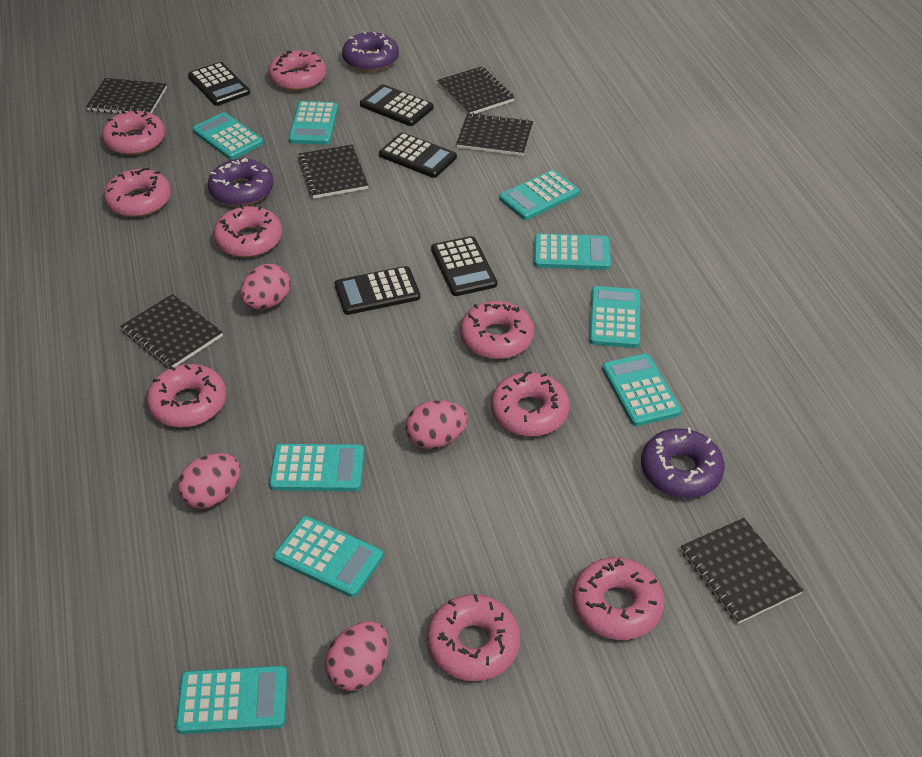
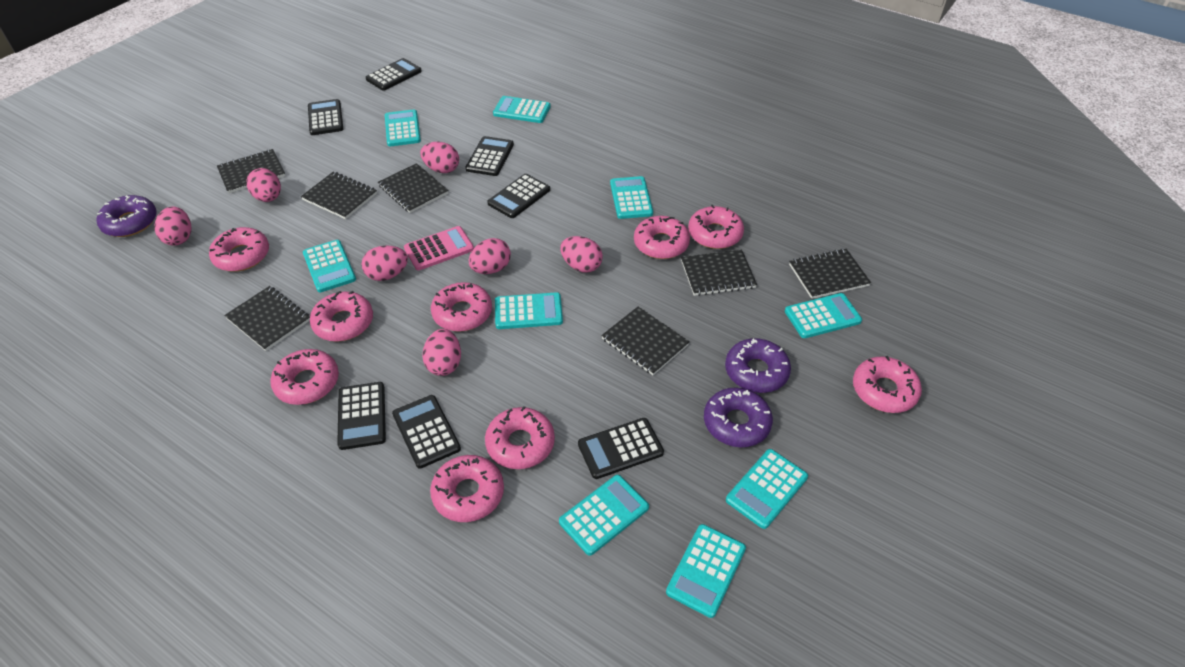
black calculator: 5 -> 7
black notebook: 6 -> 7
pink calculator: 0 -> 1
pink egg: 4 -> 7

